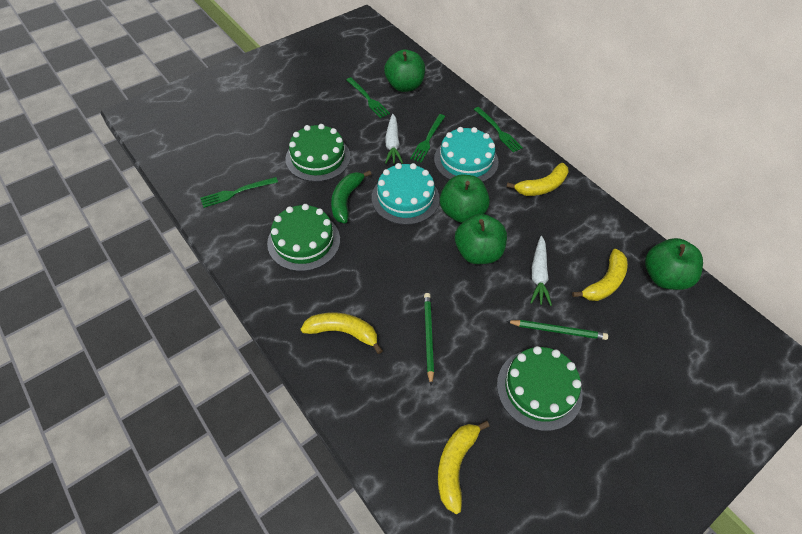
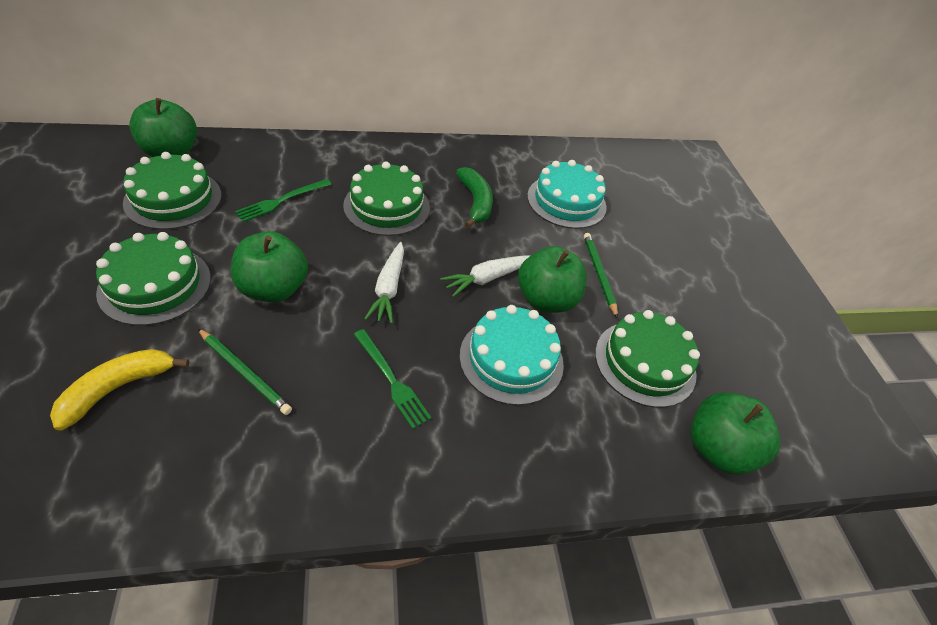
green cake: 3 -> 4
green fork: 4 -> 2
yellow banana: 4 -> 1

